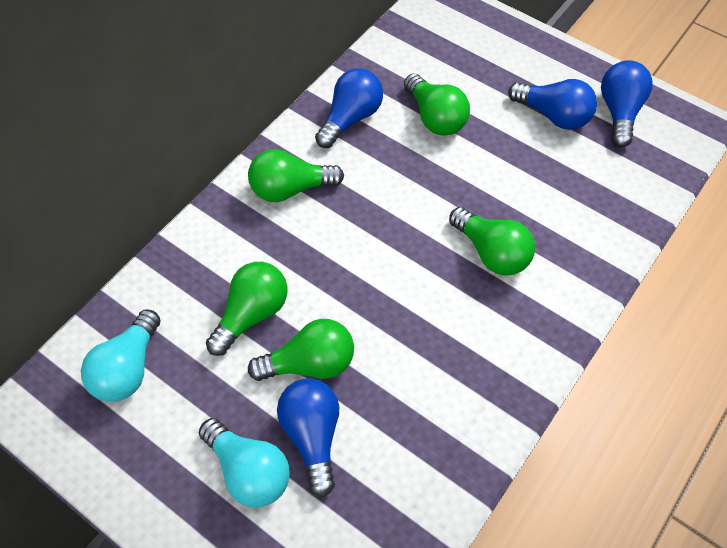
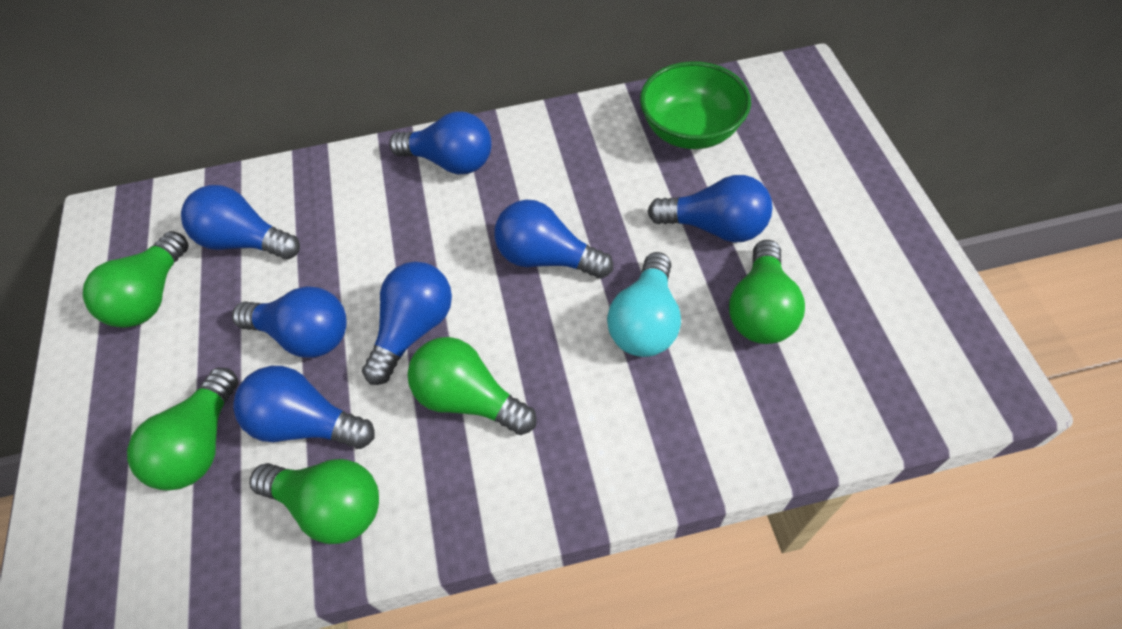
blue light bulb: 4 -> 7
green bowl: 0 -> 1
turquoise light bulb: 2 -> 1

